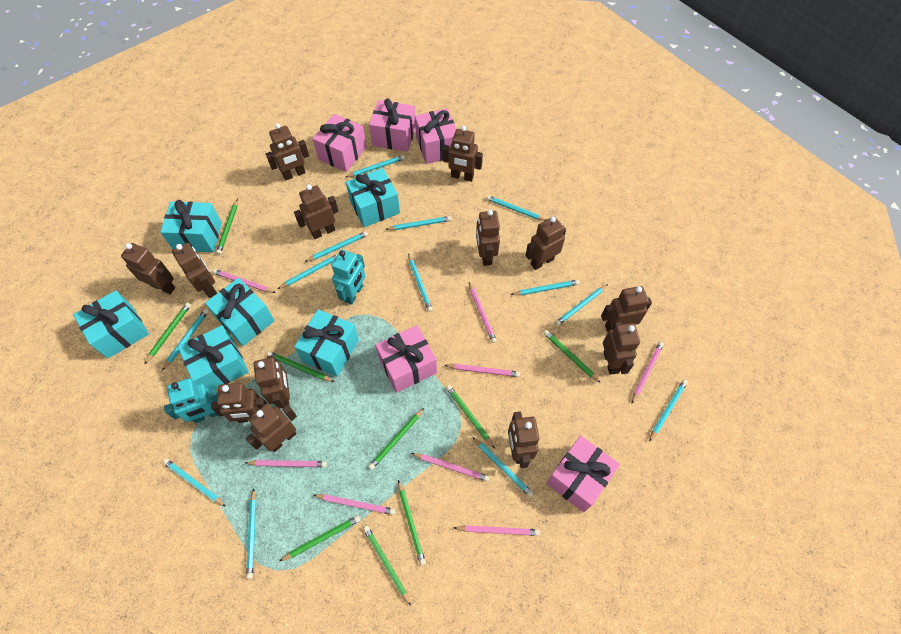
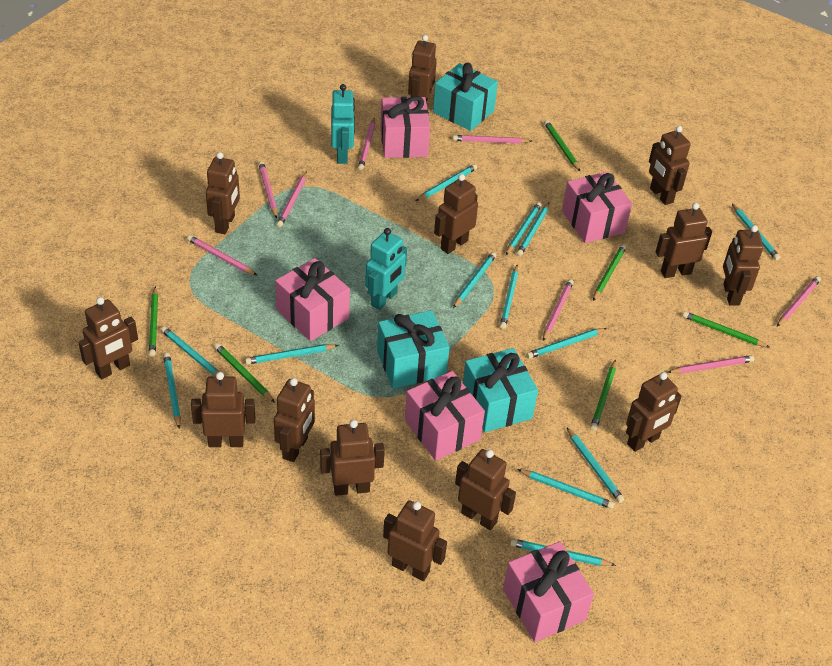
green pencil: 9 -> 6
turquoise gift: 6 -> 3

